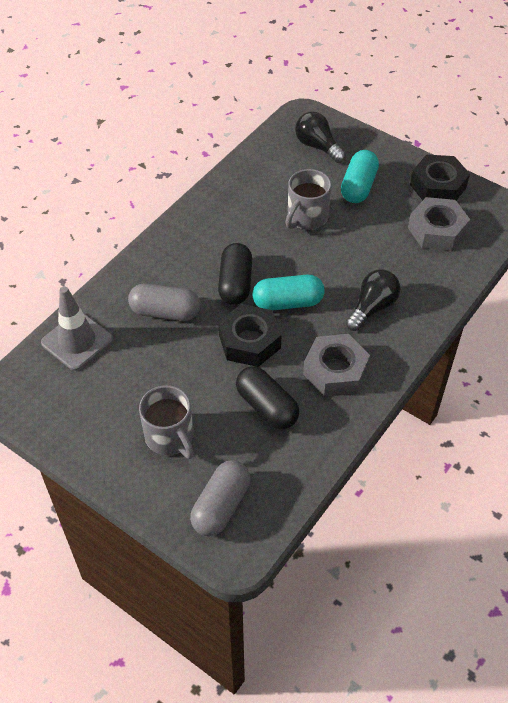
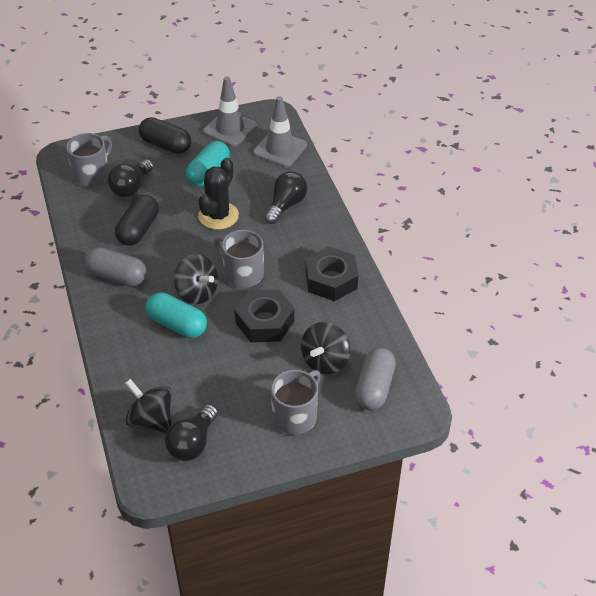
black cactus: 0 -> 1
black light bulb: 2 -> 3
black spinning top: 0 -> 3
grey mug: 2 -> 3
grey nut: 2 -> 0
grey traffic cone: 1 -> 2

